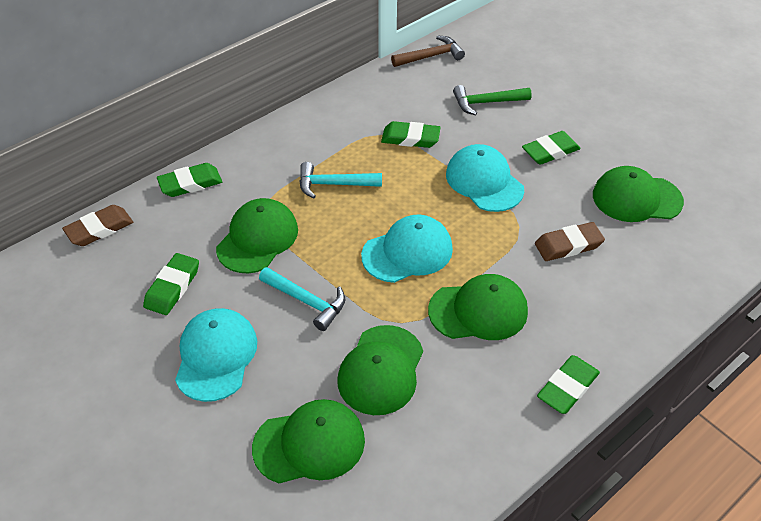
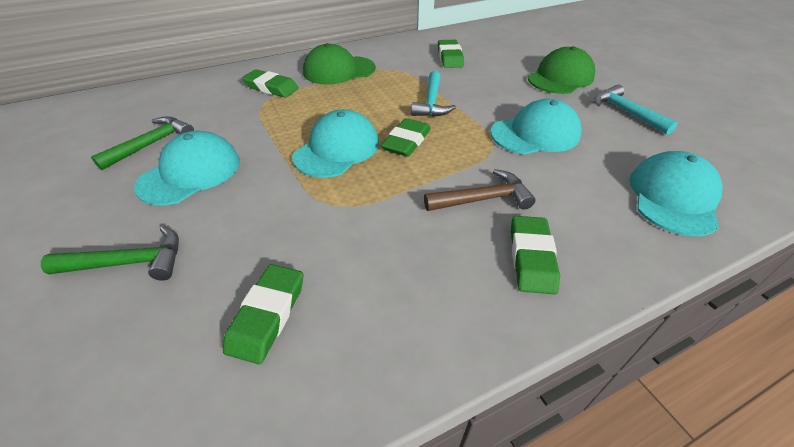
brown eraser: 2 -> 0
green cap: 5 -> 2
green hammer: 1 -> 2
turquoise cap: 3 -> 4

